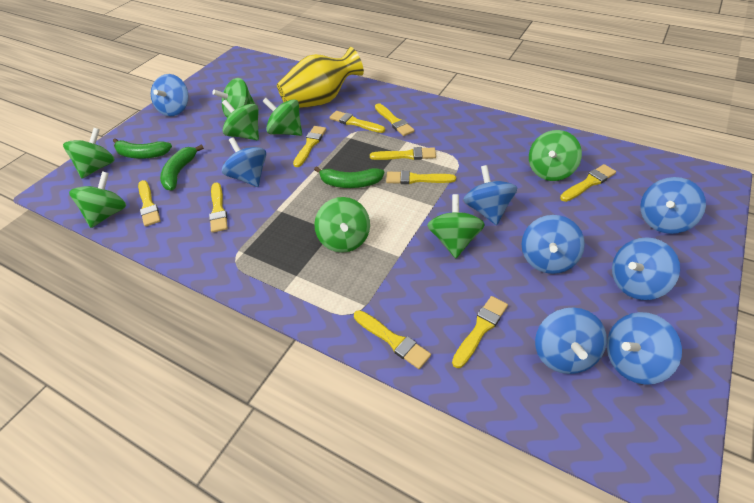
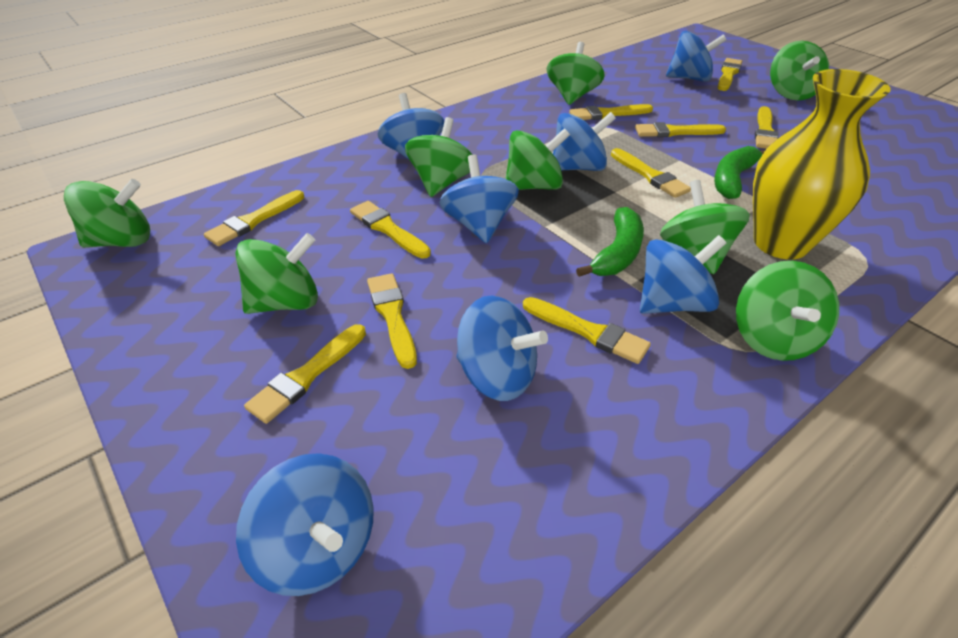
blue spinning top: 8 -> 7
green banana: 3 -> 2

